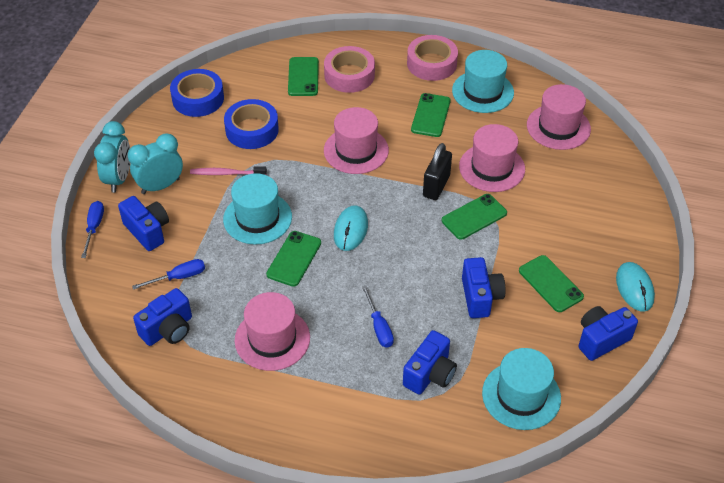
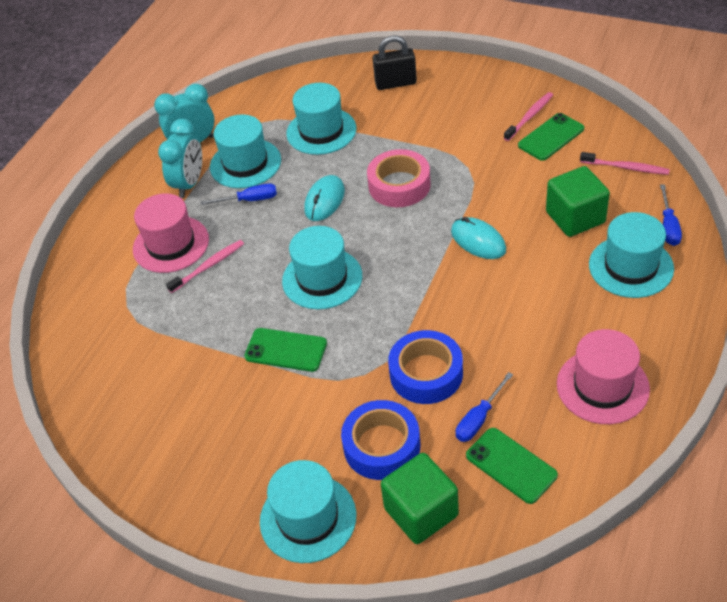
blue camera: 5 -> 0
green cube: 0 -> 2
green phone: 5 -> 3
pink hat: 4 -> 2
pink tape: 2 -> 1
pink toothbrush: 1 -> 3
turquoise hat: 3 -> 5

